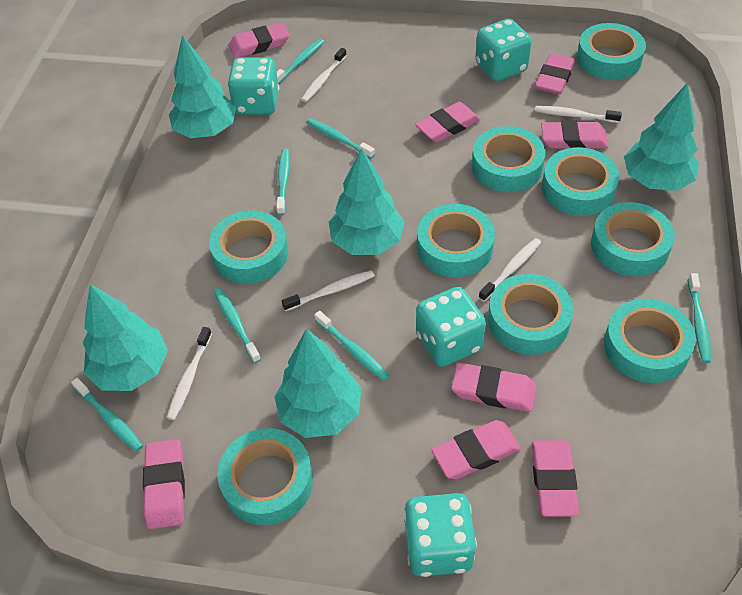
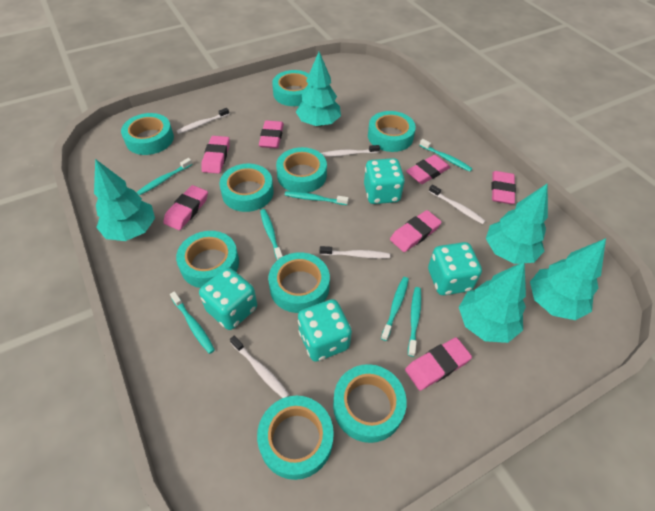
pink eraser: 8 -> 7

